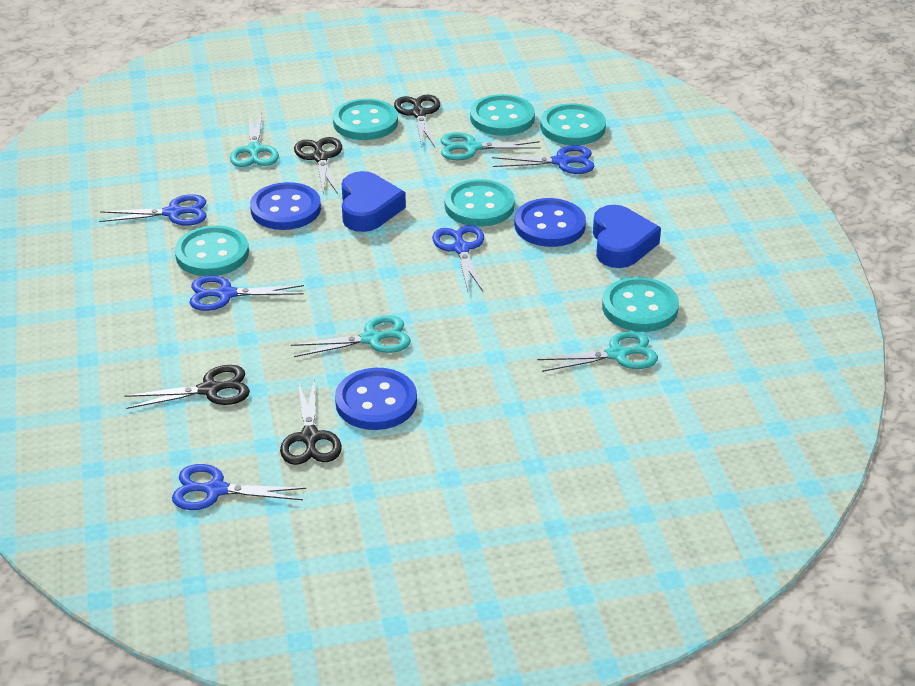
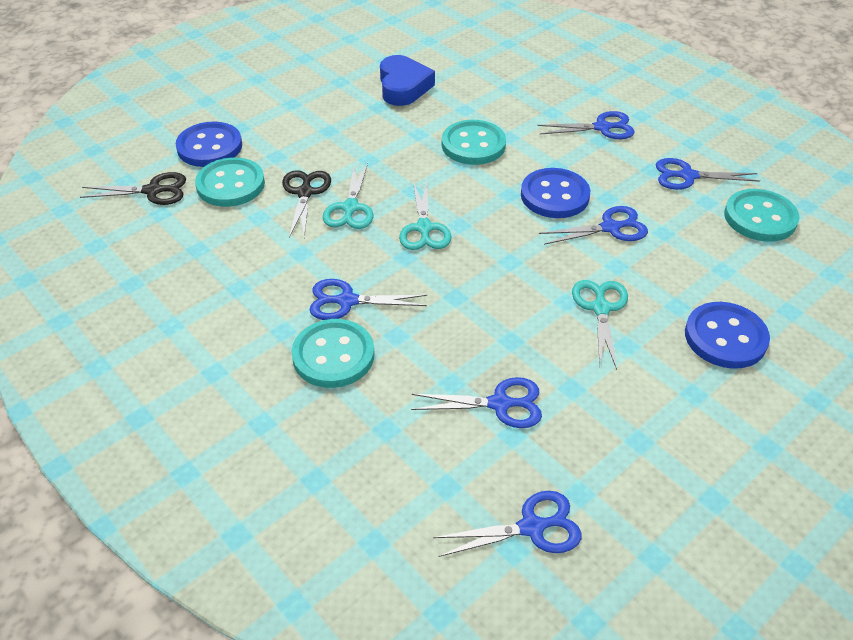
black scissors: 4 -> 2
blue heart: 2 -> 1
blue scissors: 5 -> 6
turquoise button: 6 -> 4
turquoise scissors: 4 -> 3

